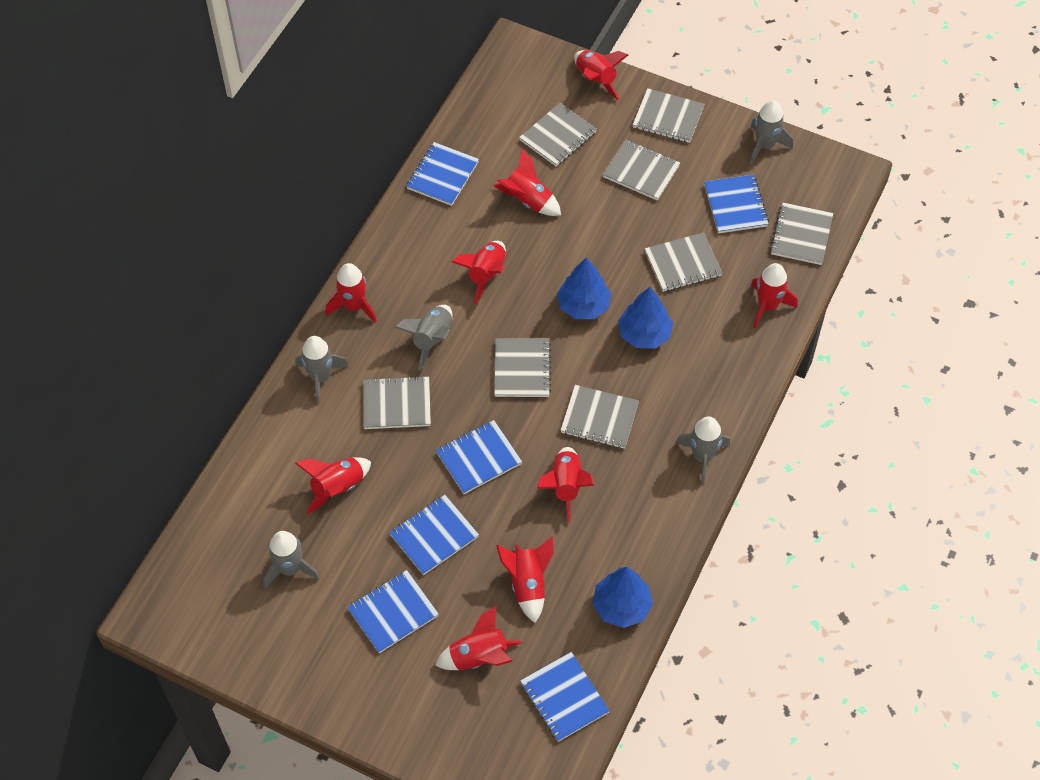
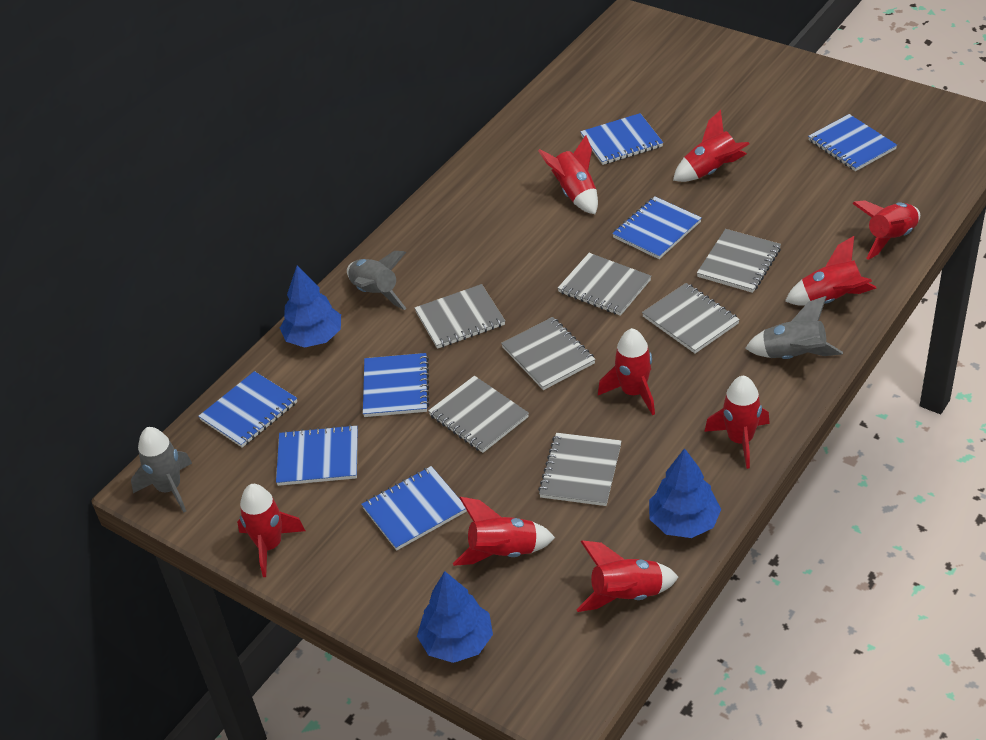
blue notebook: 6 -> 7
grey notebook: 8 -> 7
grey rocket: 5 -> 3

